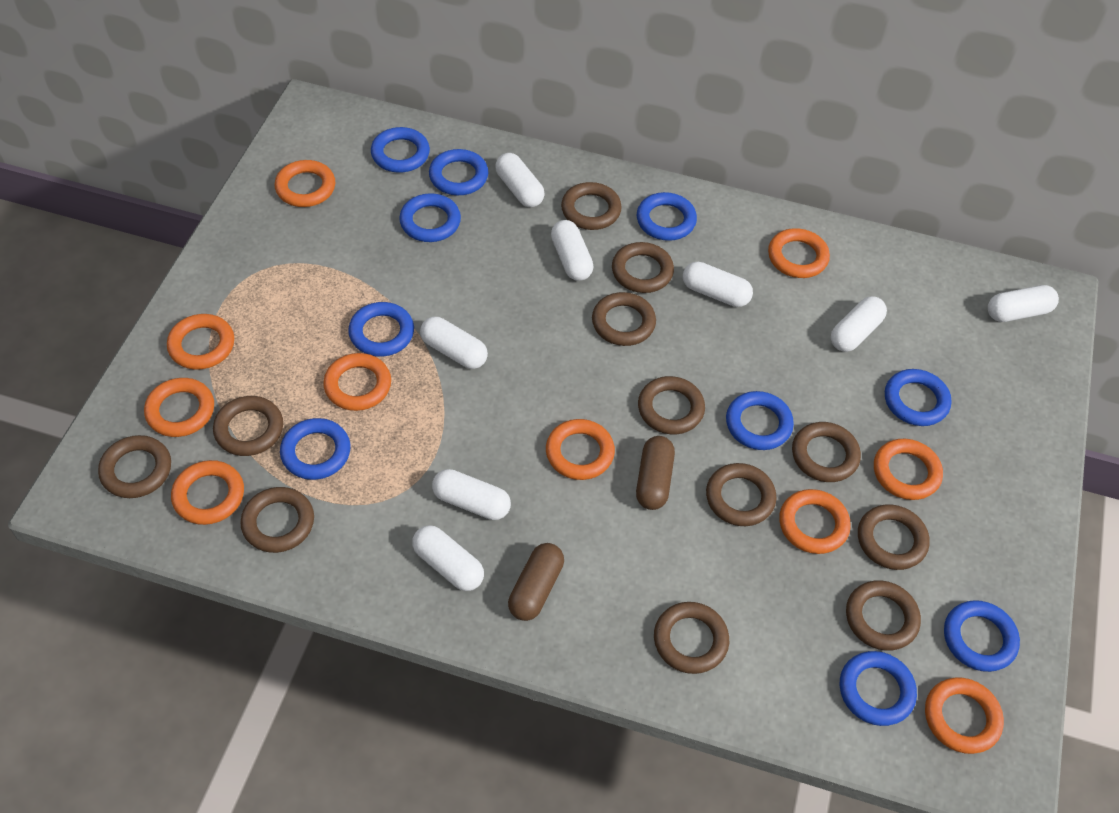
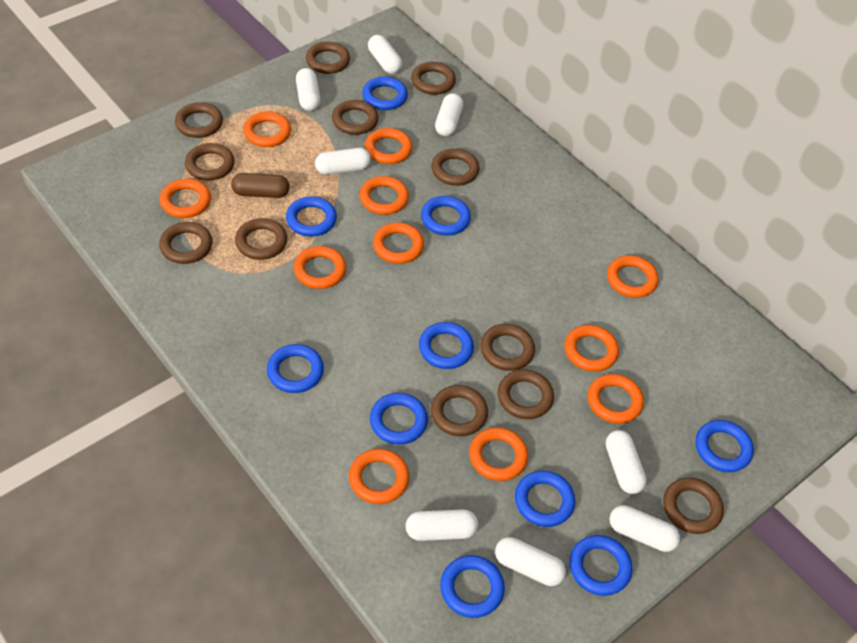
brown capsule: 2 -> 1
orange ring: 10 -> 11

